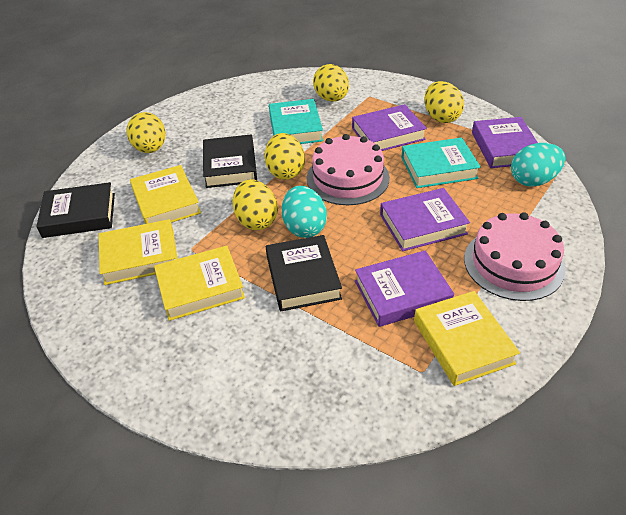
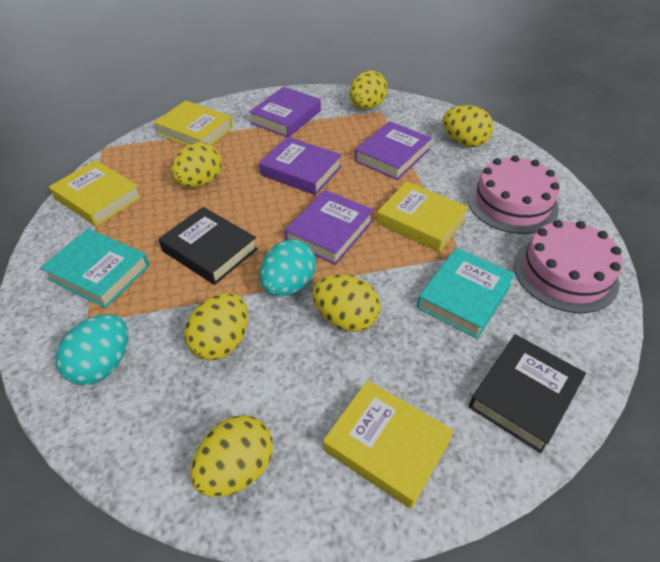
black book: 3 -> 2
yellow egg: 5 -> 6

